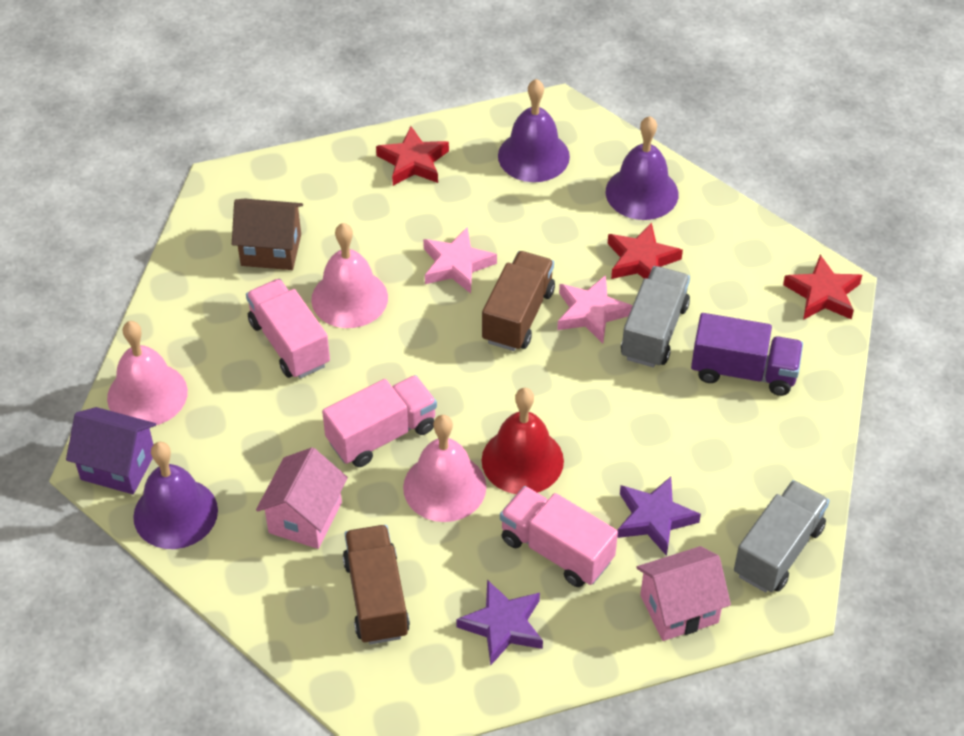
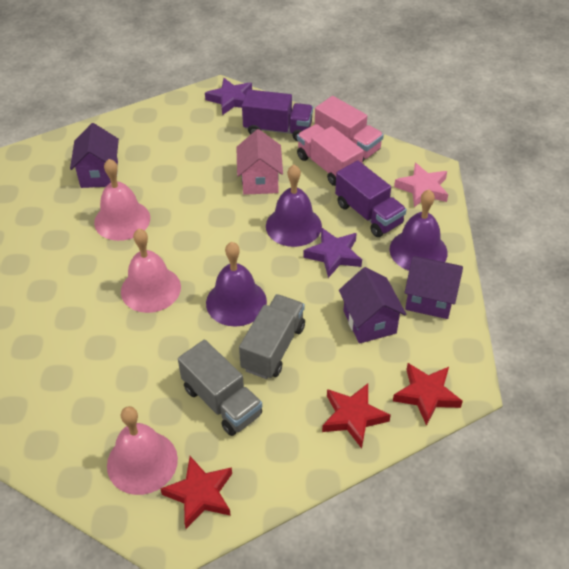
brown house: 1 -> 0
brown truck: 2 -> 0
pink house: 2 -> 1
pink star: 2 -> 1
pink truck: 3 -> 2
purple house: 1 -> 3
purple truck: 1 -> 2
red bell: 1 -> 0

